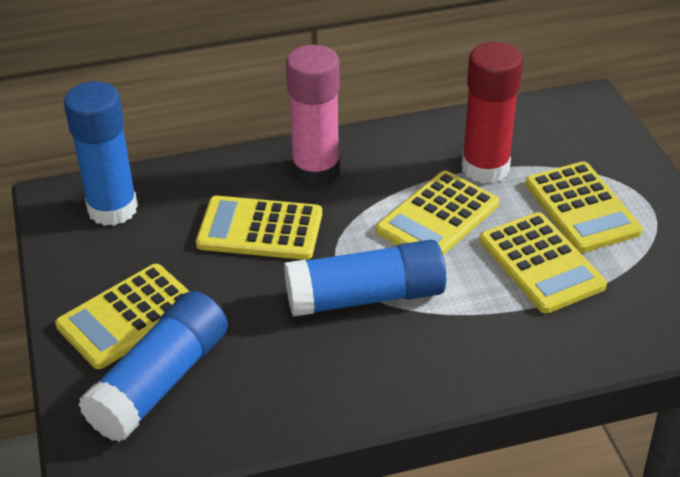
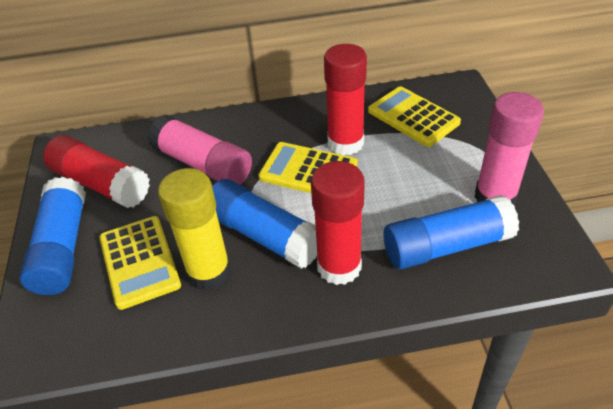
pink glue stick: 1 -> 2
red glue stick: 1 -> 3
yellow calculator: 5 -> 3
yellow glue stick: 0 -> 1

